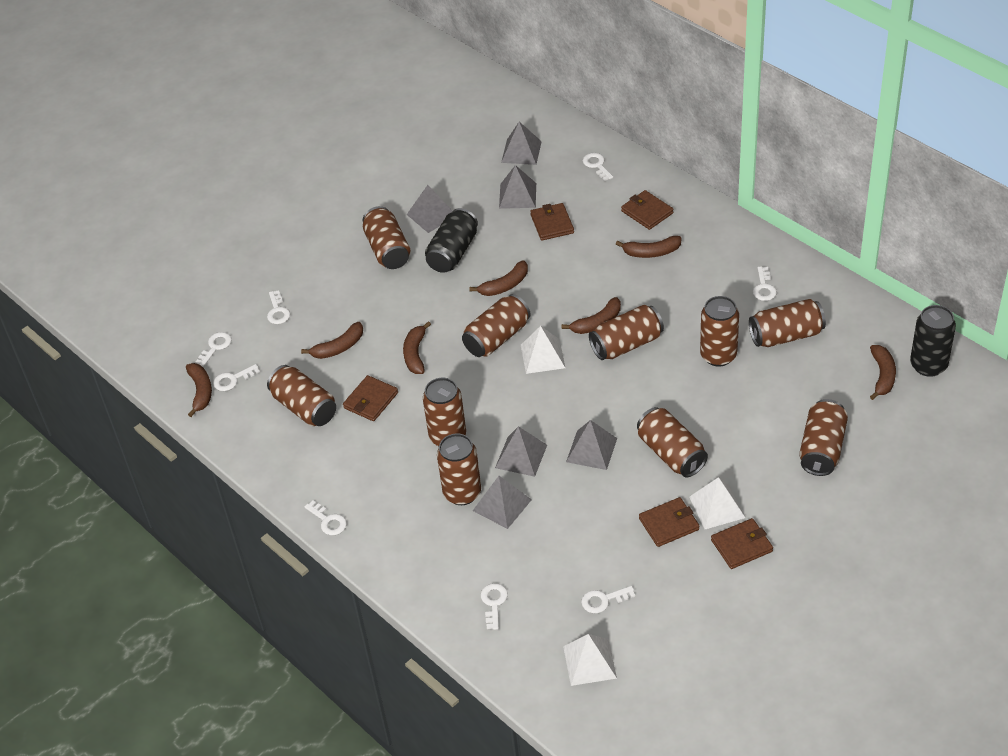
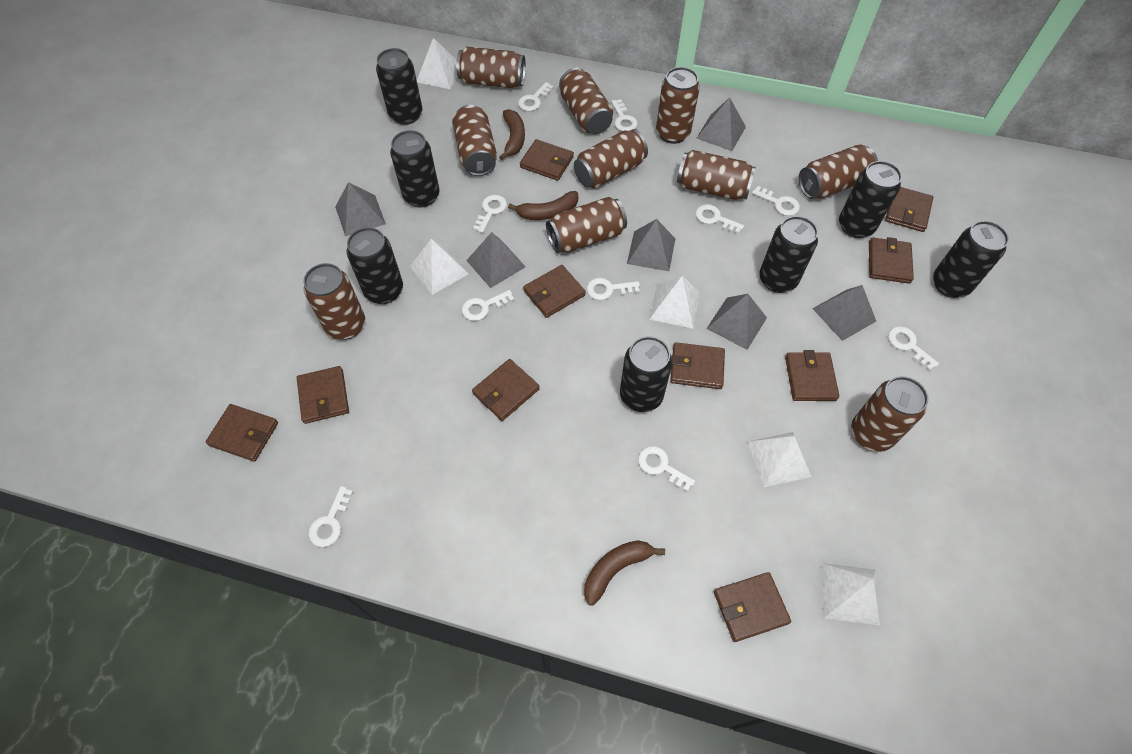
black can: 2 -> 7
brown banana: 7 -> 3
brown wallet: 5 -> 10
white key: 8 -> 10
white pyramid: 3 -> 5

